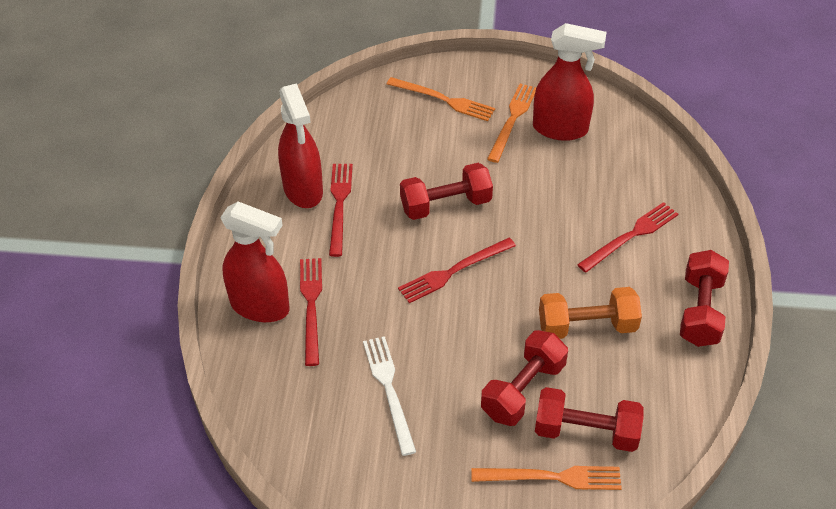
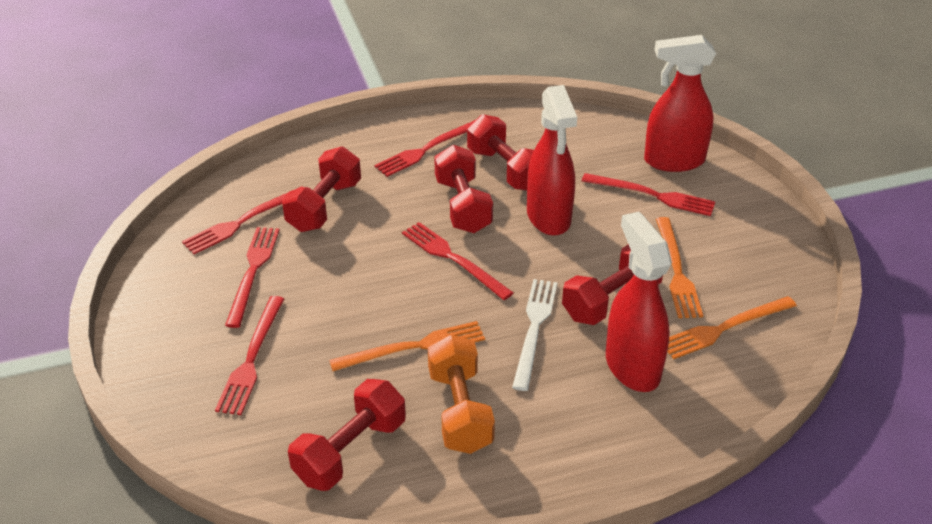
red dumbbell: 4 -> 5
red fork: 4 -> 6

